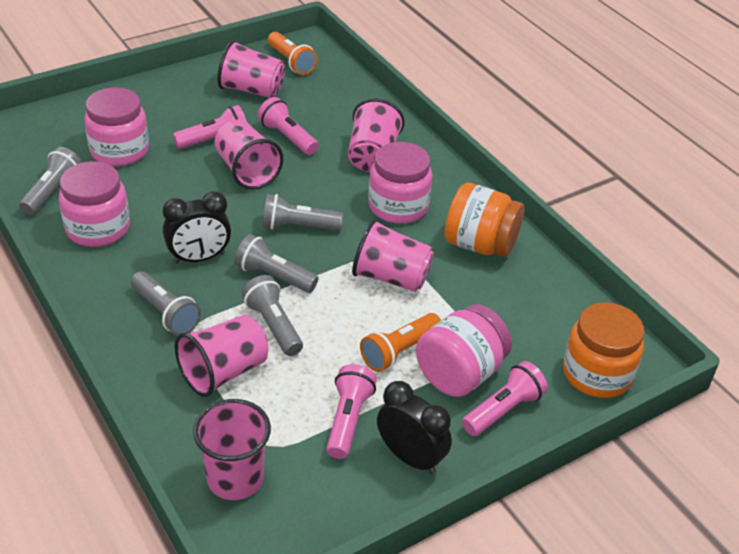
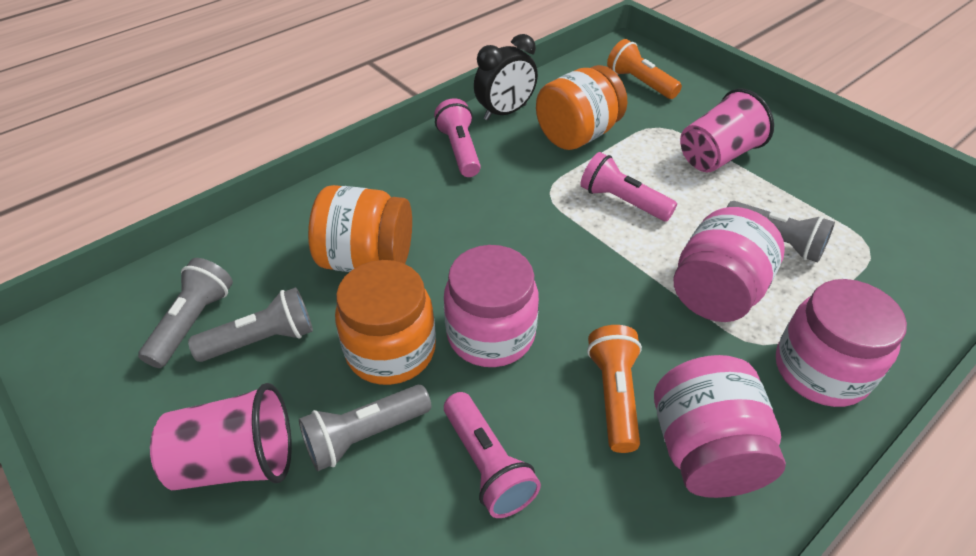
black clock: 2 -> 1
grey flashlight: 5 -> 4
orange jar: 2 -> 3
pink cup: 6 -> 2
pink flashlight: 4 -> 3

